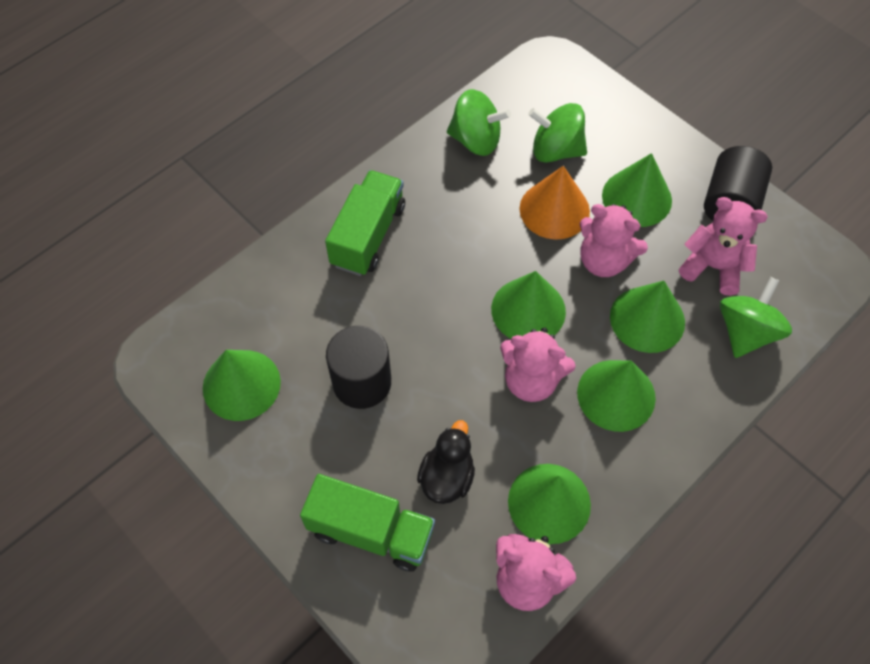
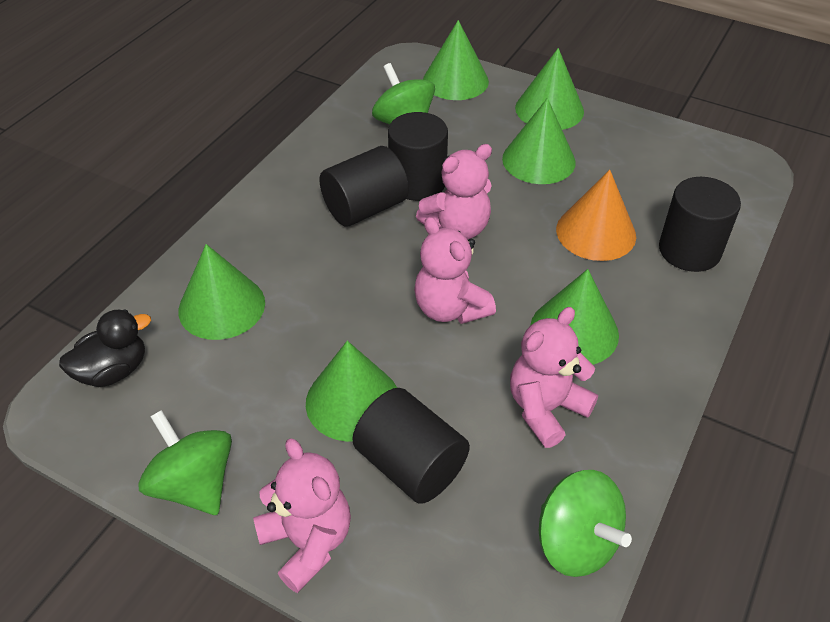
black cylinder: 2 -> 4
green truck: 2 -> 0

